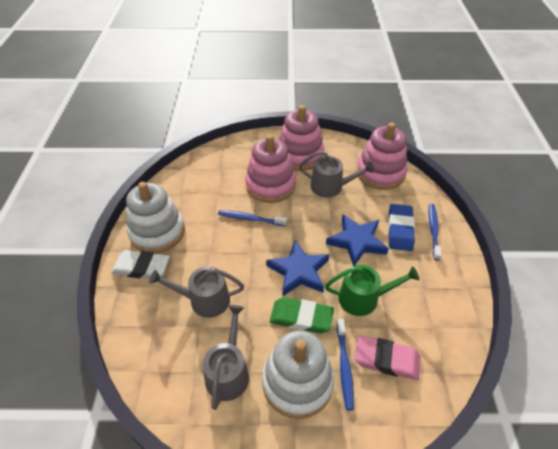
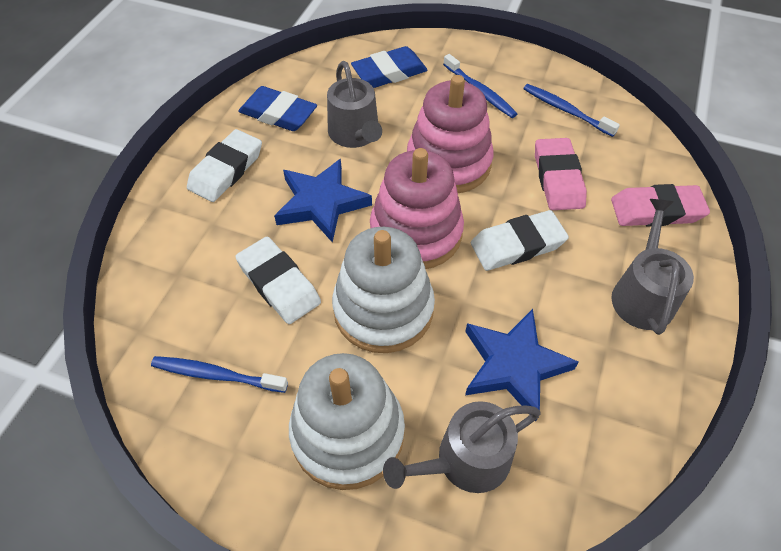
blue eraser: 1 -> 2
green eraser: 1 -> 0
green watering can: 1 -> 0
pink eraser: 1 -> 2
pink stacking toy: 3 -> 2
white eraser: 1 -> 3

